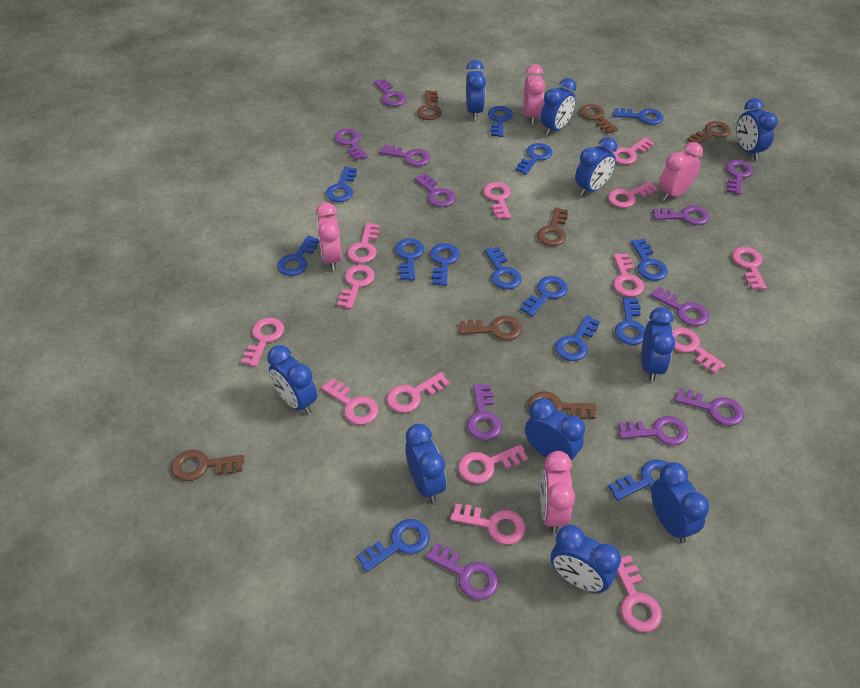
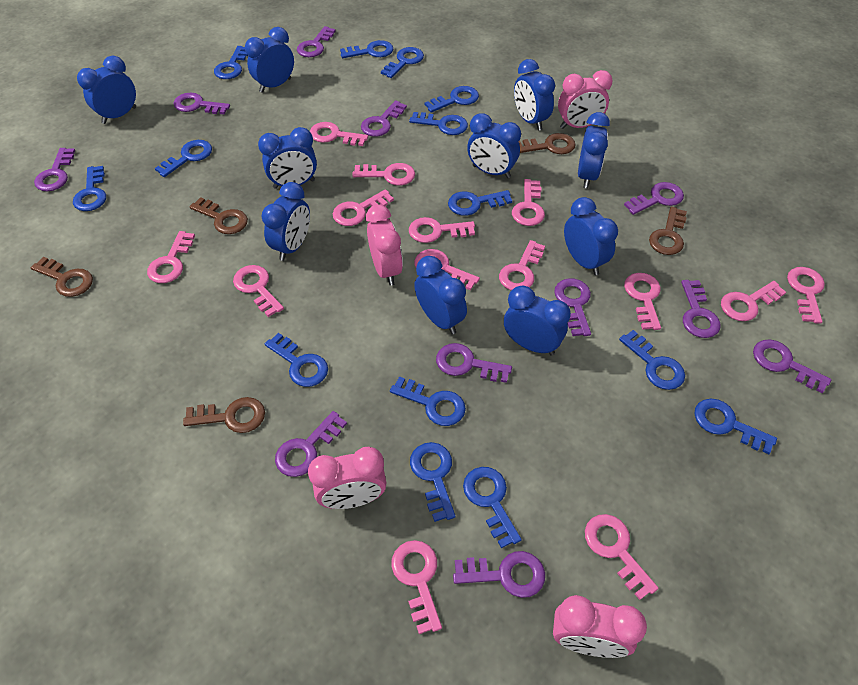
brown key: 7 -> 5

